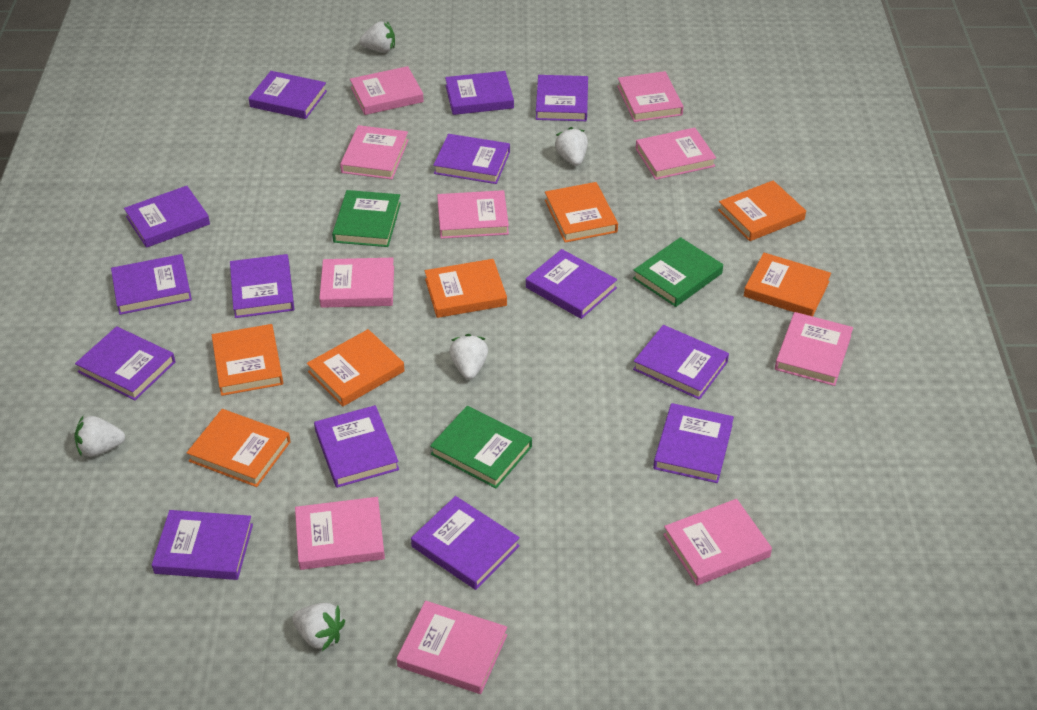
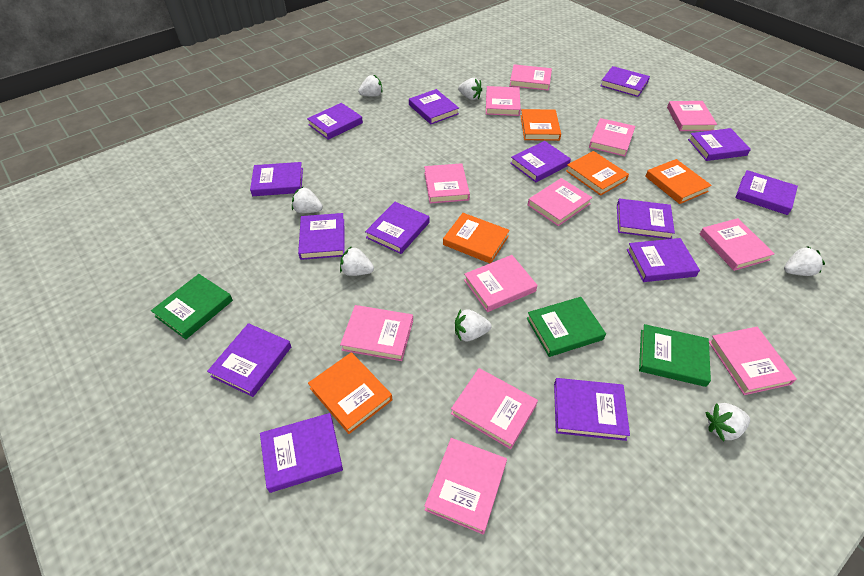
orange book: 7 -> 5
pink book: 10 -> 12
white strawberry: 5 -> 7

